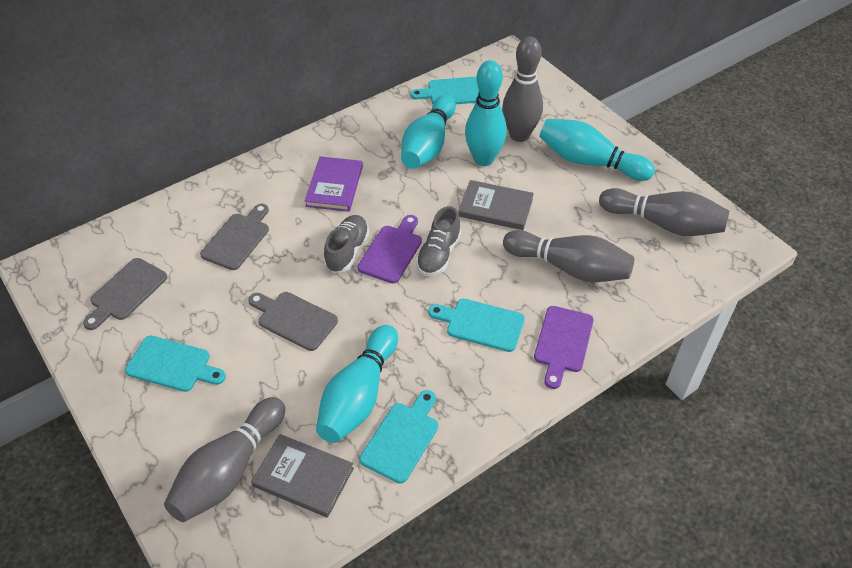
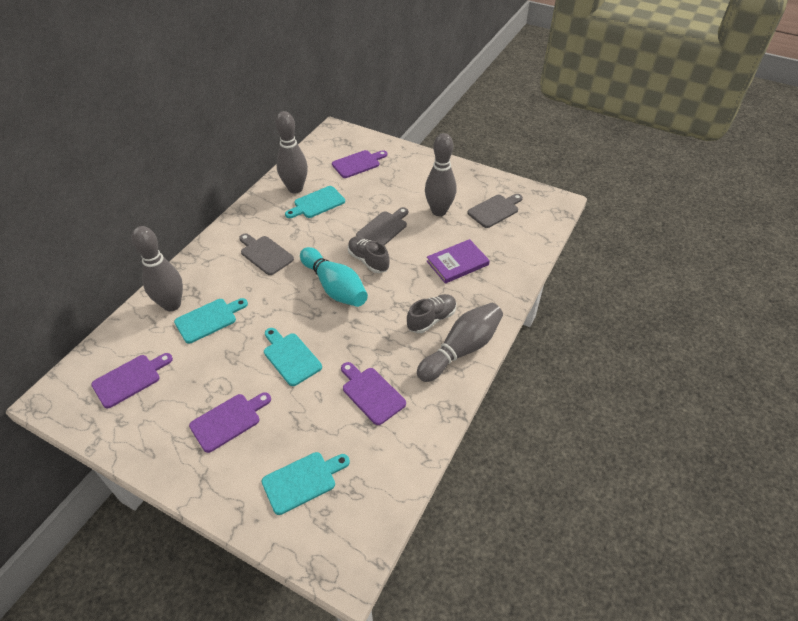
grey book: 2 -> 0
purple cutting board: 2 -> 4
turquoise bowling pin: 4 -> 1

